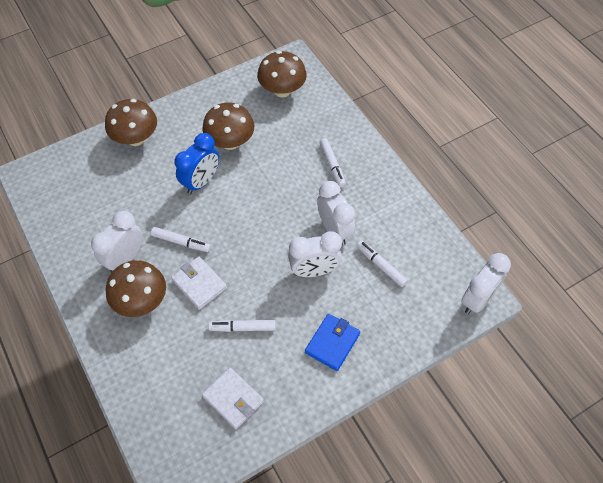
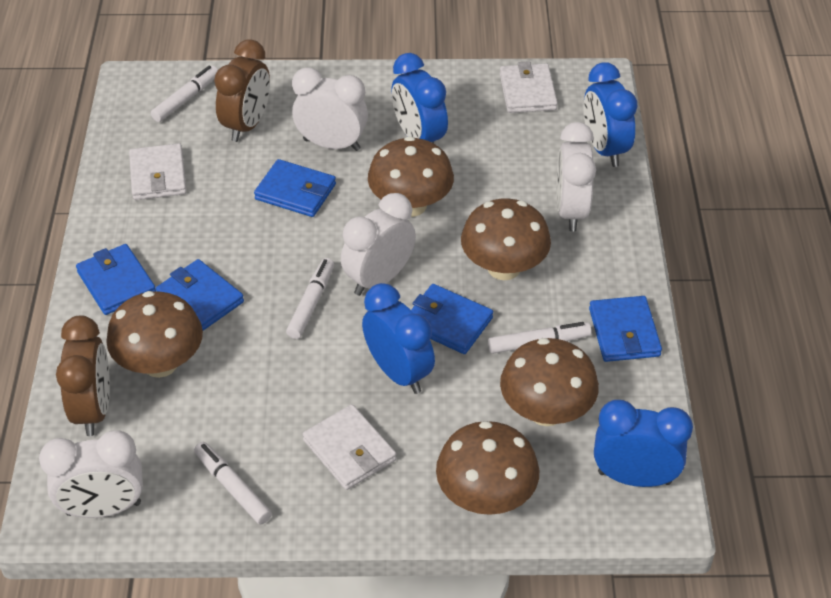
blue clock: 1 -> 4
blue wallet: 1 -> 5
brown clock: 0 -> 2
brown mushroom: 4 -> 5
white wallet: 2 -> 3

